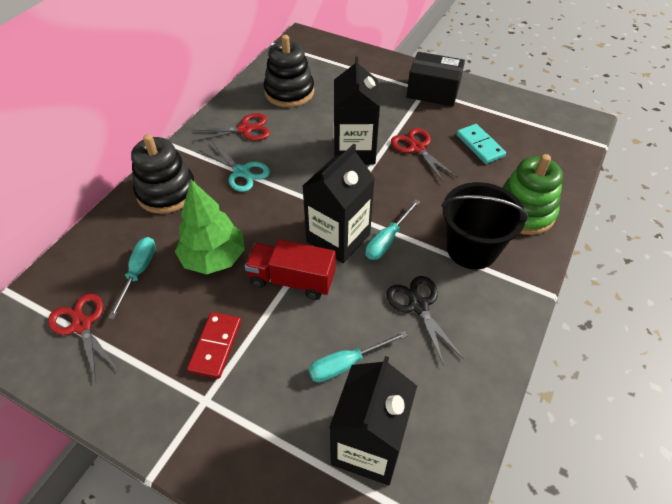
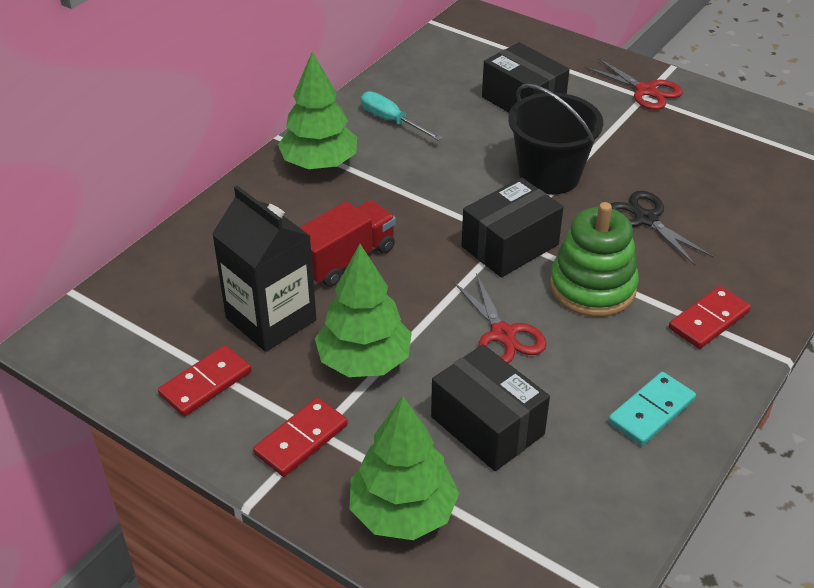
black box: 1 -> 3
black carton: 3 -> 1
black stacking toy: 2 -> 0
green tree: 1 -> 3
red domino: 1 -> 3
red scissors: 3 -> 2
turquoise scissors: 1 -> 0
turquoise screwdriver: 3 -> 1

